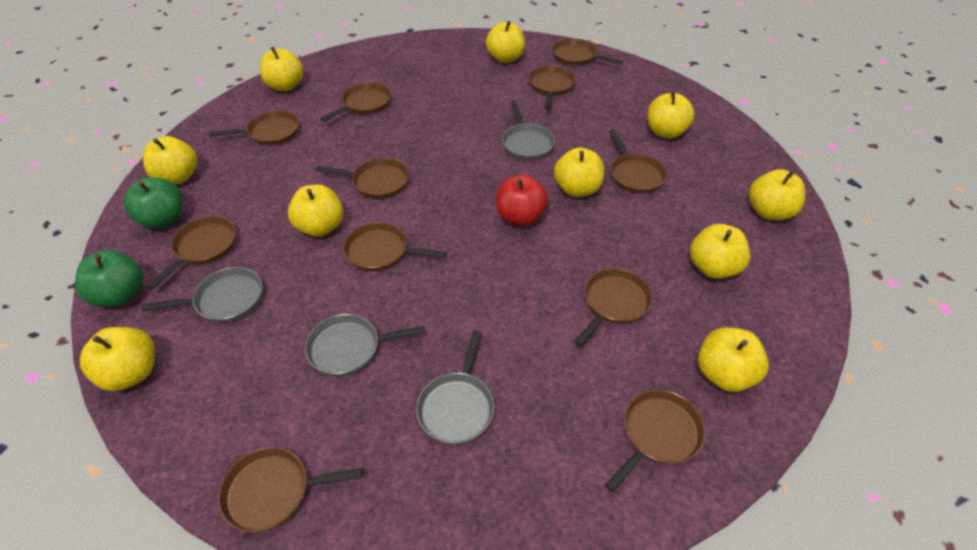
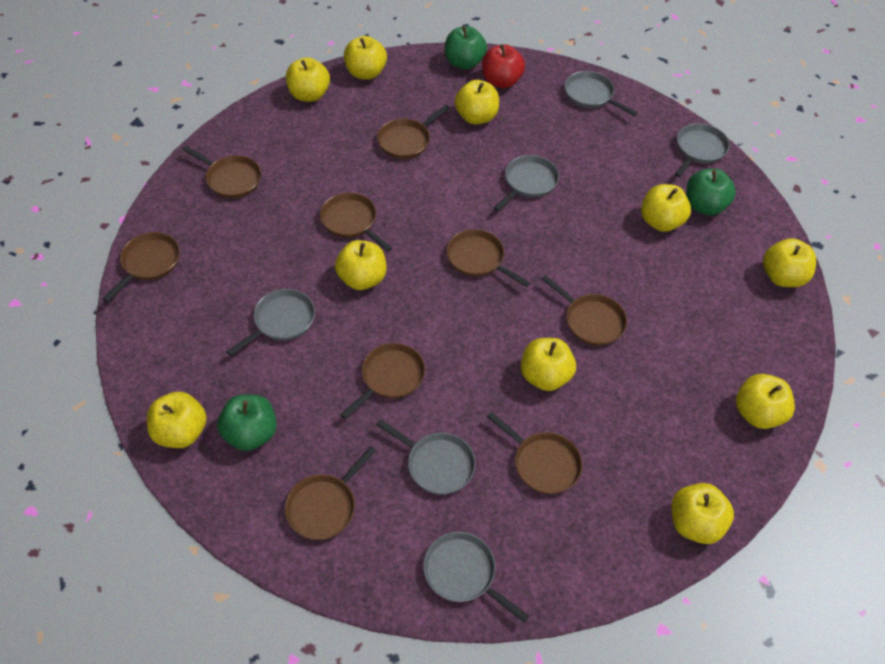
brown pan: 11 -> 9
green apple: 2 -> 3
grey pan: 4 -> 6

